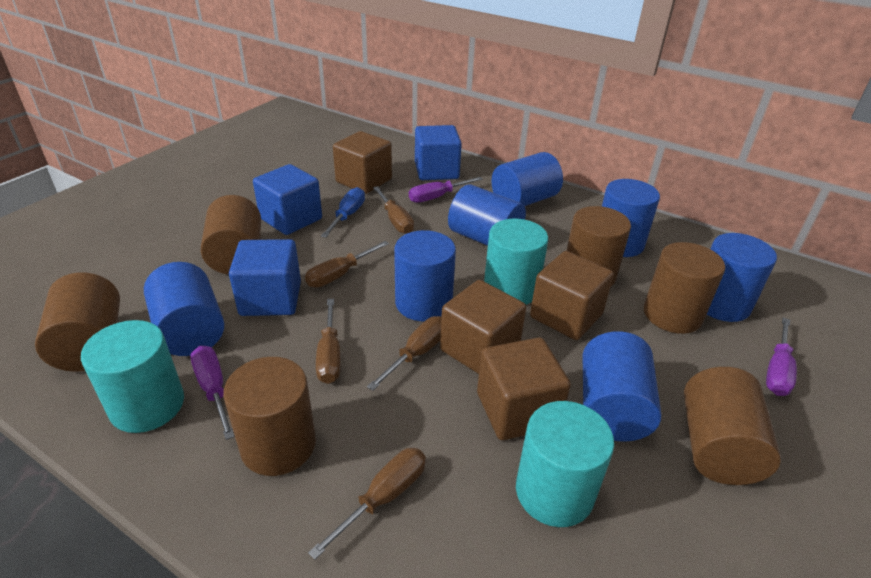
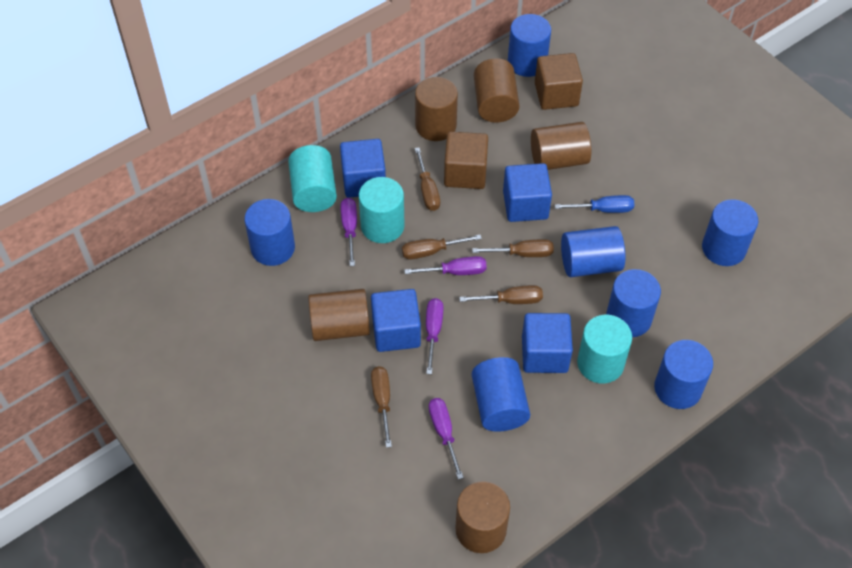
blue cube: 3 -> 4
brown cube: 4 -> 2
brown cylinder: 6 -> 5
purple screwdriver: 3 -> 4

